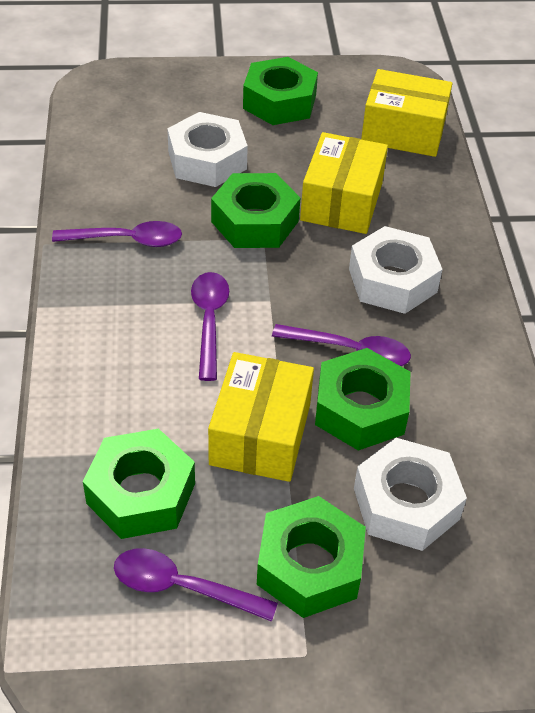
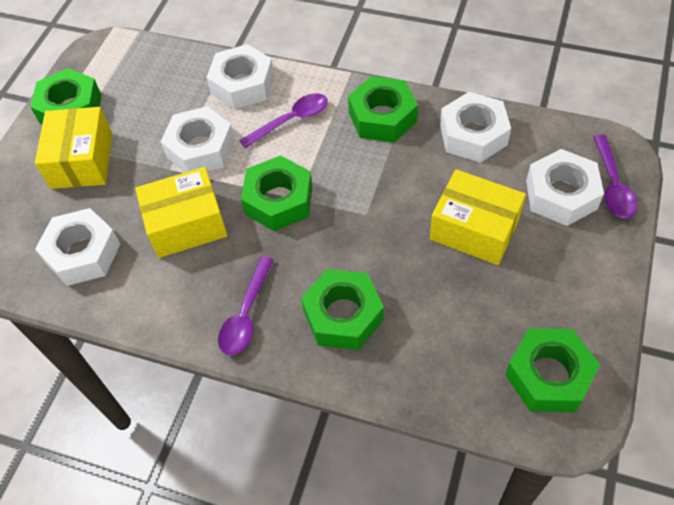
purple spoon: 4 -> 3
white nut: 3 -> 5

